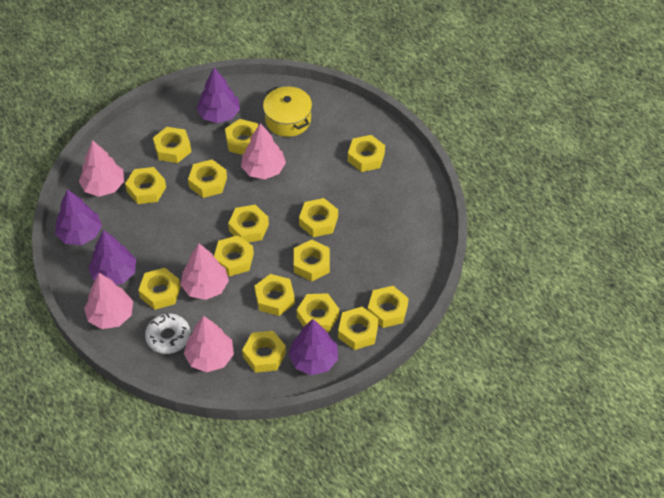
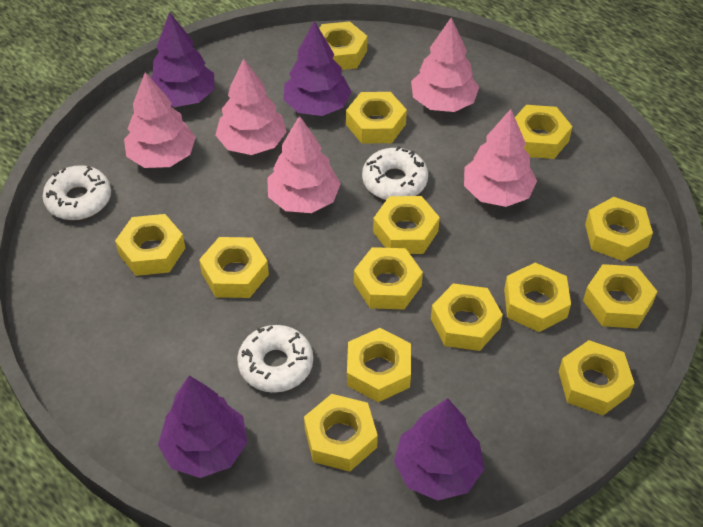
white donut: 1 -> 3
yellow nut: 15 -> 14
yellow pot: 1 -> 0

